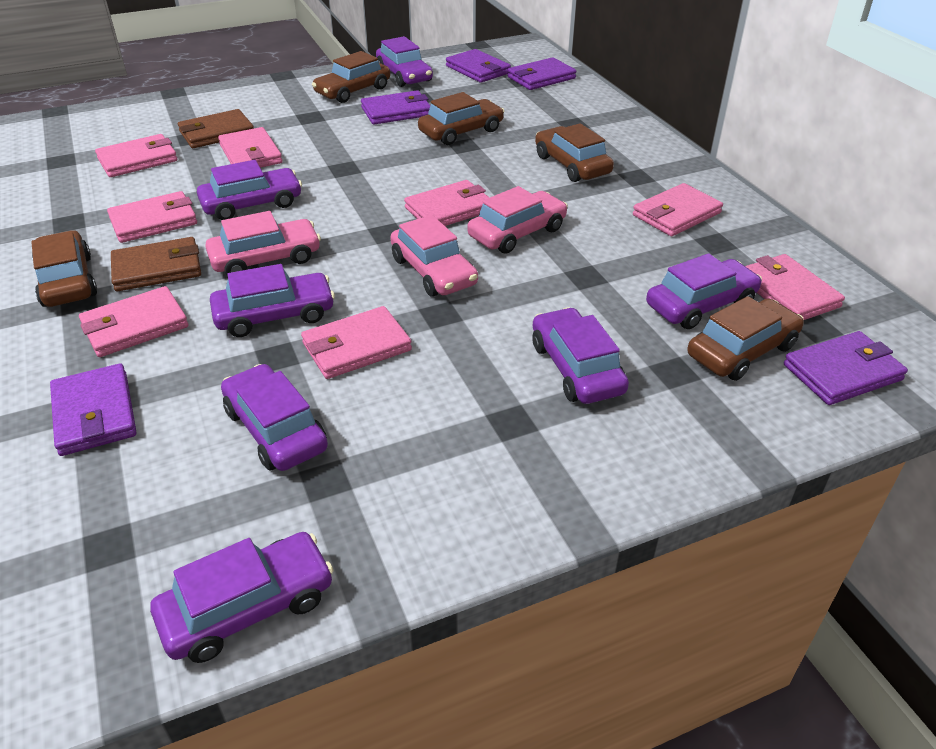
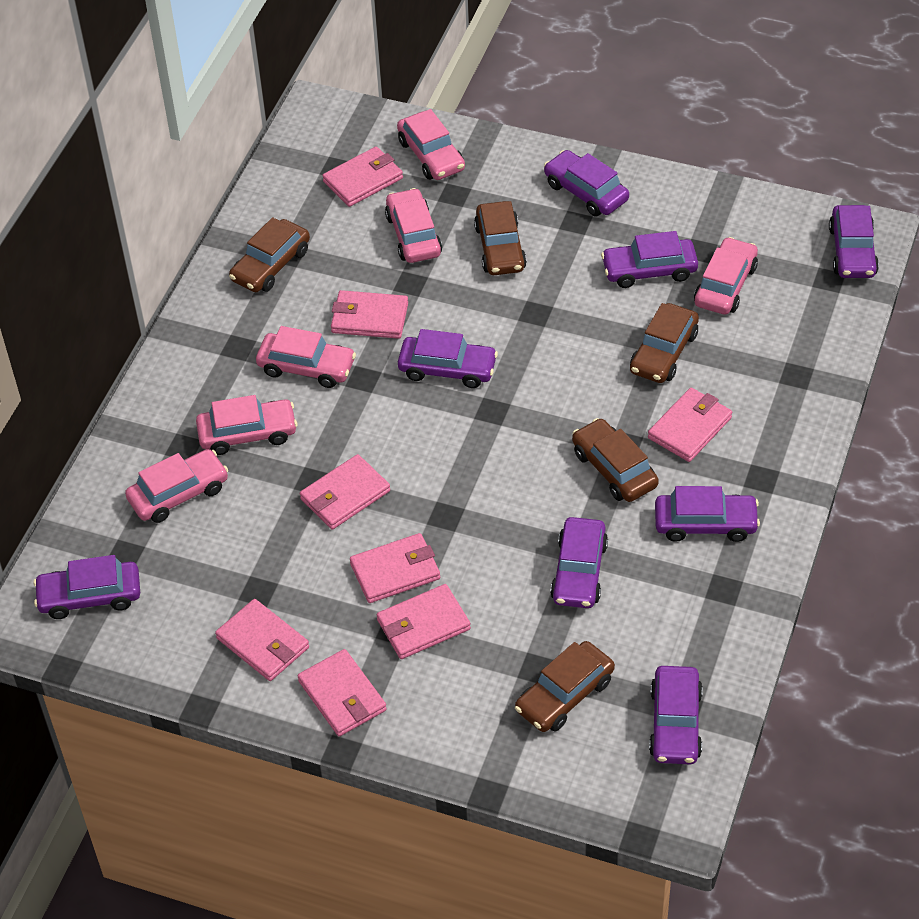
brown wallet: 2 -> 0
pink car: 3 -> 6
purple car: 7 -> 8
purple wallet: 5 -> 0

